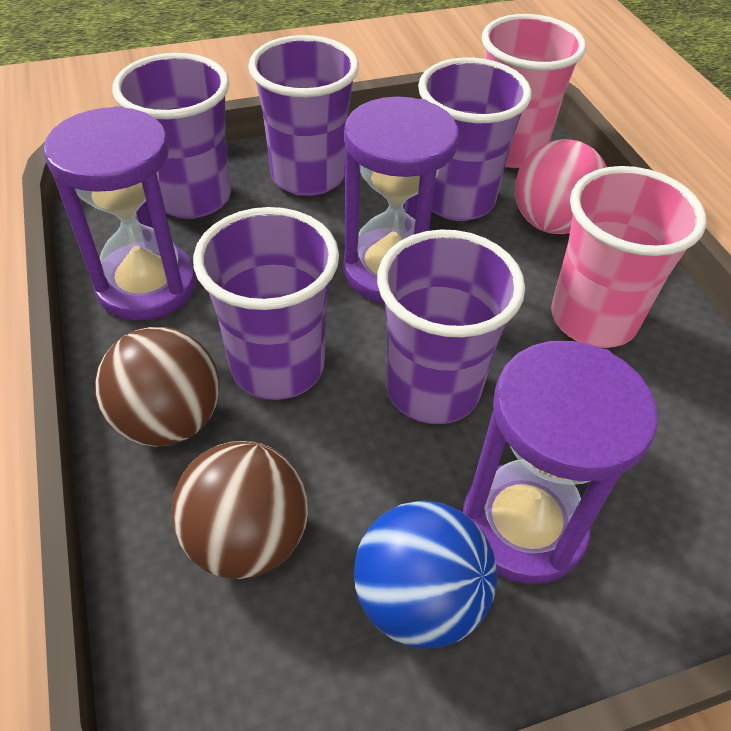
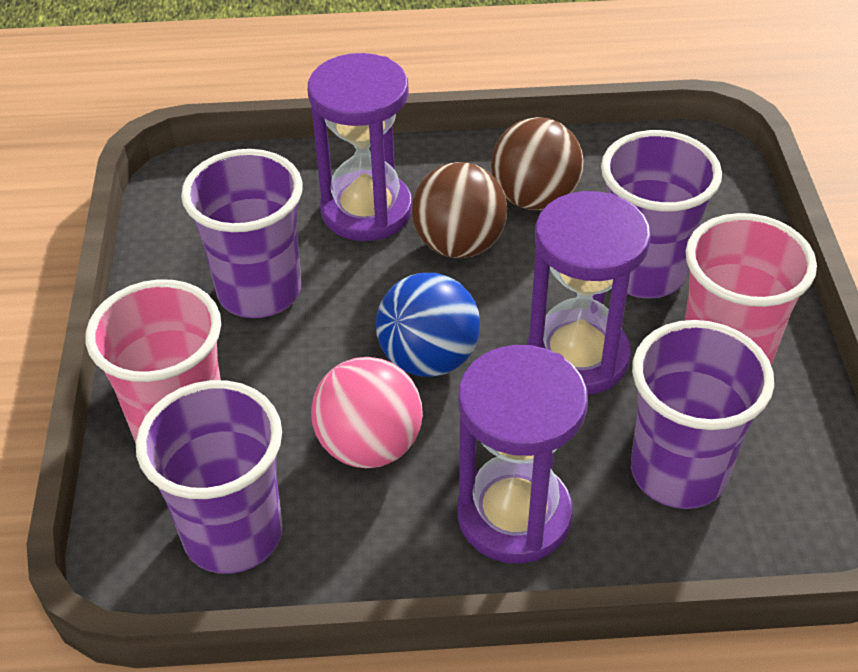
purple cup: 5 -> 4

